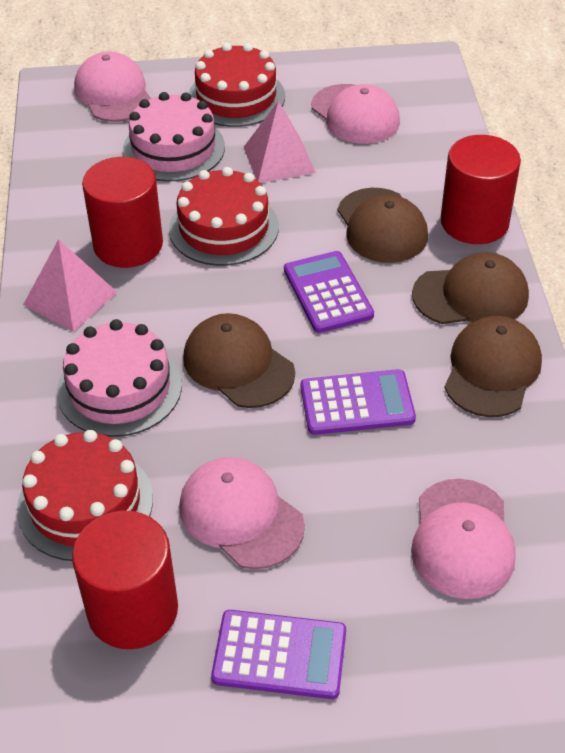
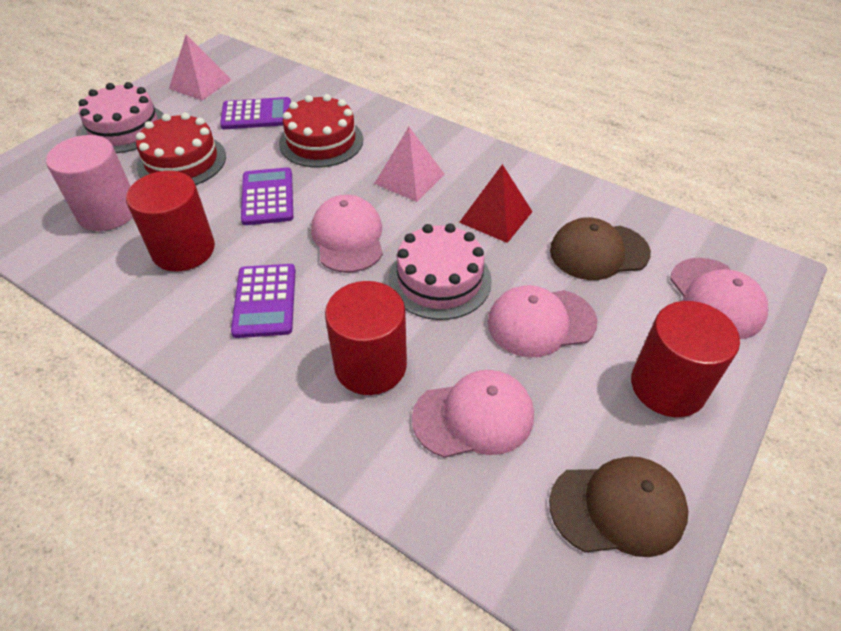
brown cap: 4 -> 2
pink cylinder: 0 -> 1
red cake: 3 -> 2
red pyramid: 0 -> 1

